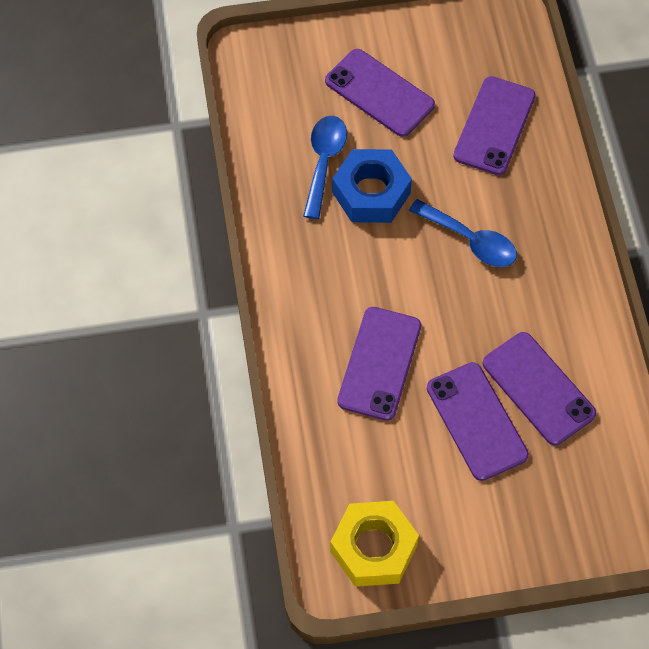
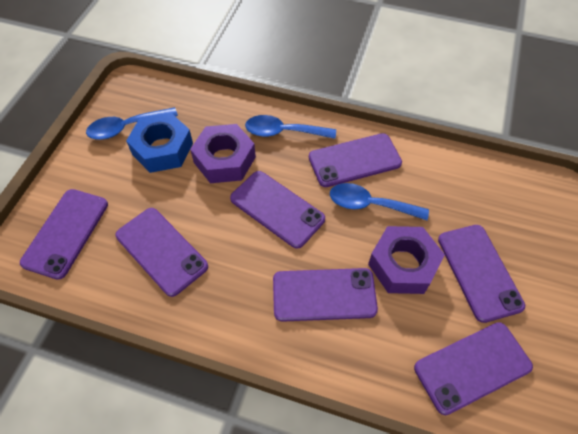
blue spoon: 2 -> 3
purple nut: 0 -> 2
purple phone: 5 -> 7
yellow nut: 1 -> 0

